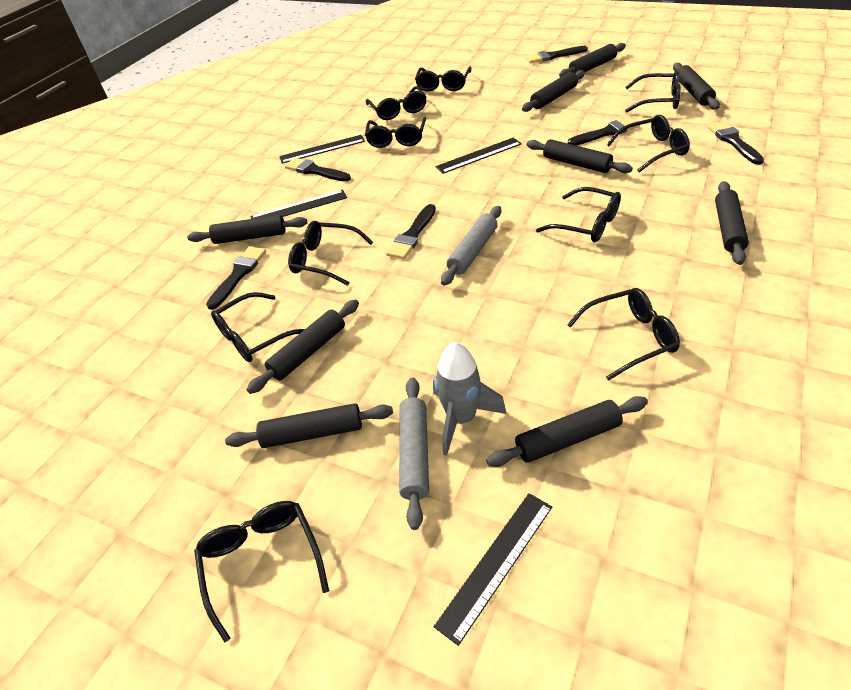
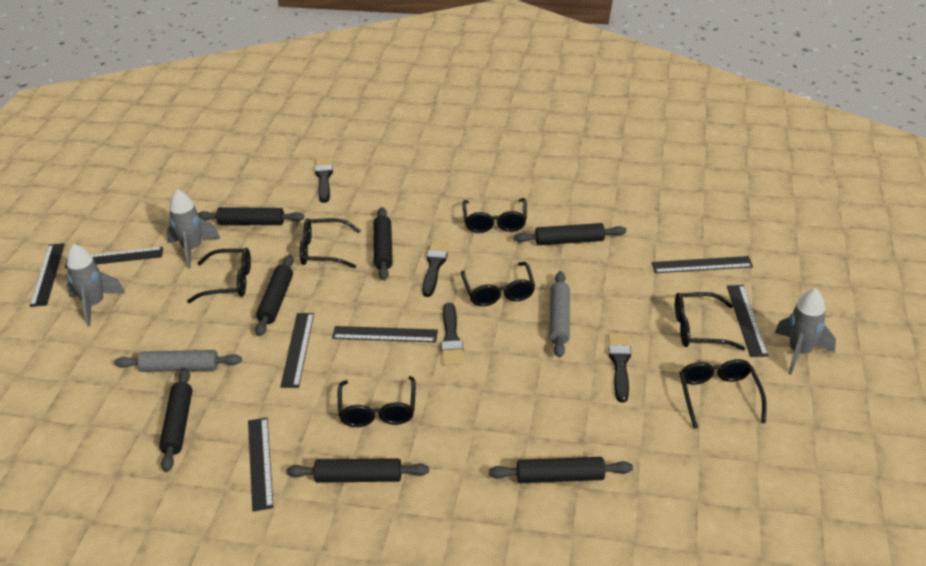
black brush: 6 -> 4
black glasses: 10 -> 7
black rolling pin: 9 -> 7
black ruler: 4 -> 7
grey rocket: 1 -> 3

